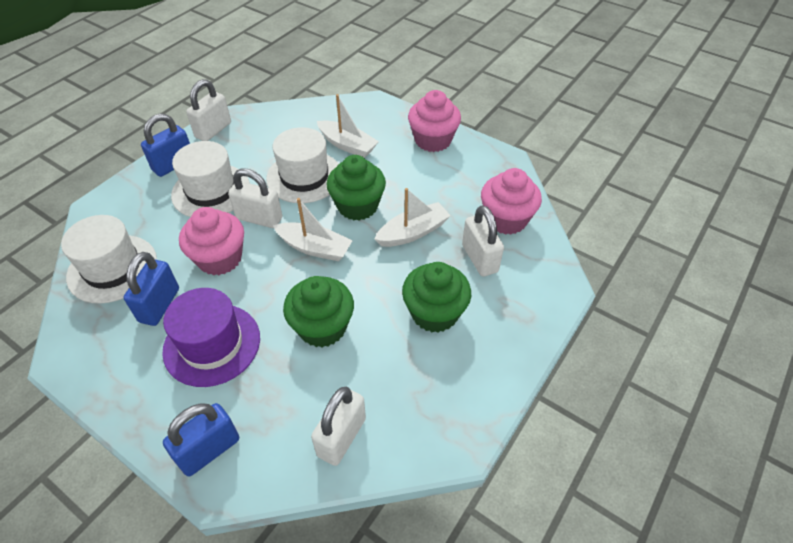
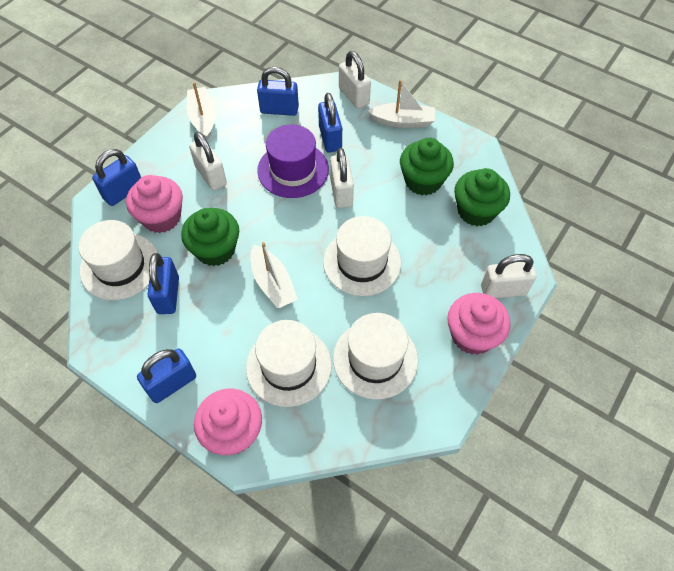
blue padlock: 3 -> 5
white hat: 3 -> 4

